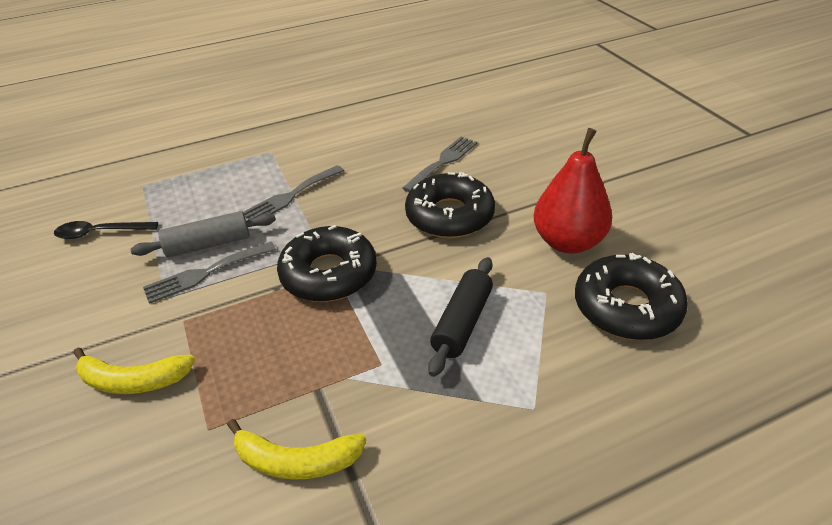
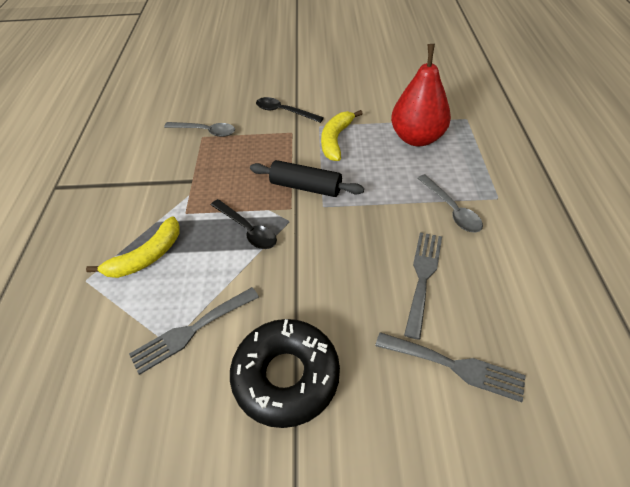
black donut: 3 -> 1
black spoon: 1 -> 2
grey rolling pin: 1 -> 0
grey spoon: 0 -> 2

